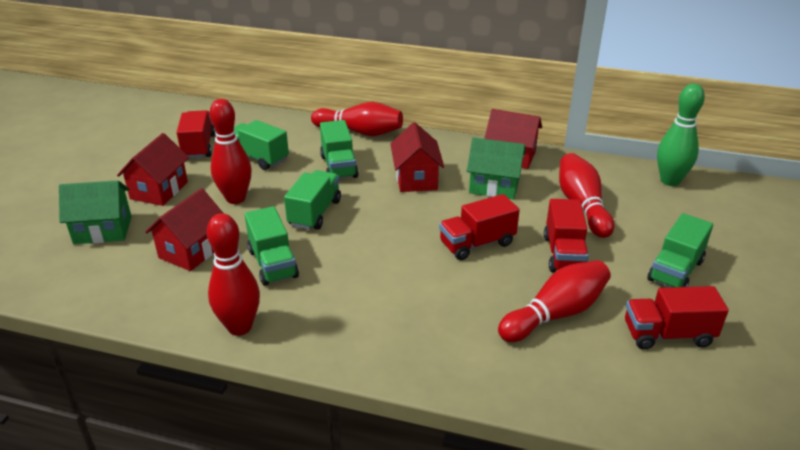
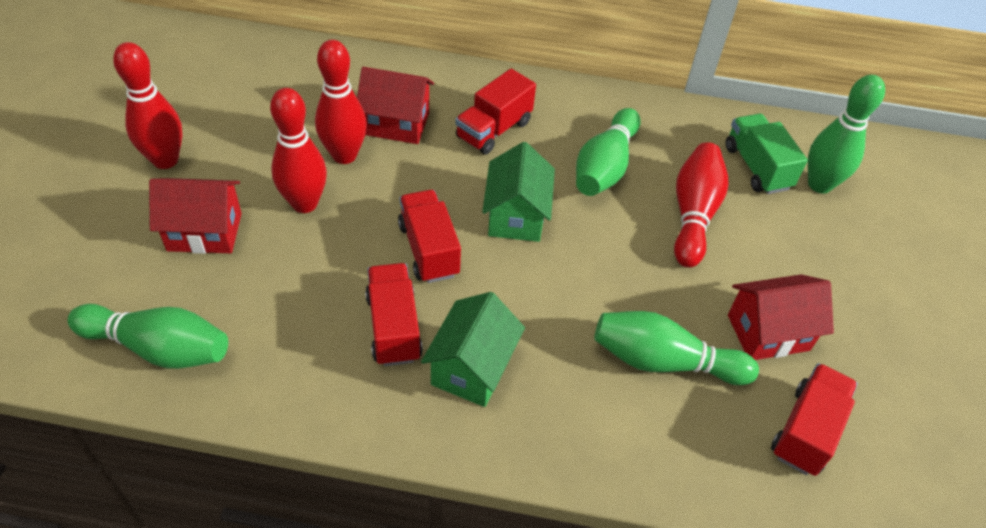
green bowling pin: 1 -> 4
green truck: 5 -> 1
red bowling pin: 5 -> 4
red house: 4 -> 3

